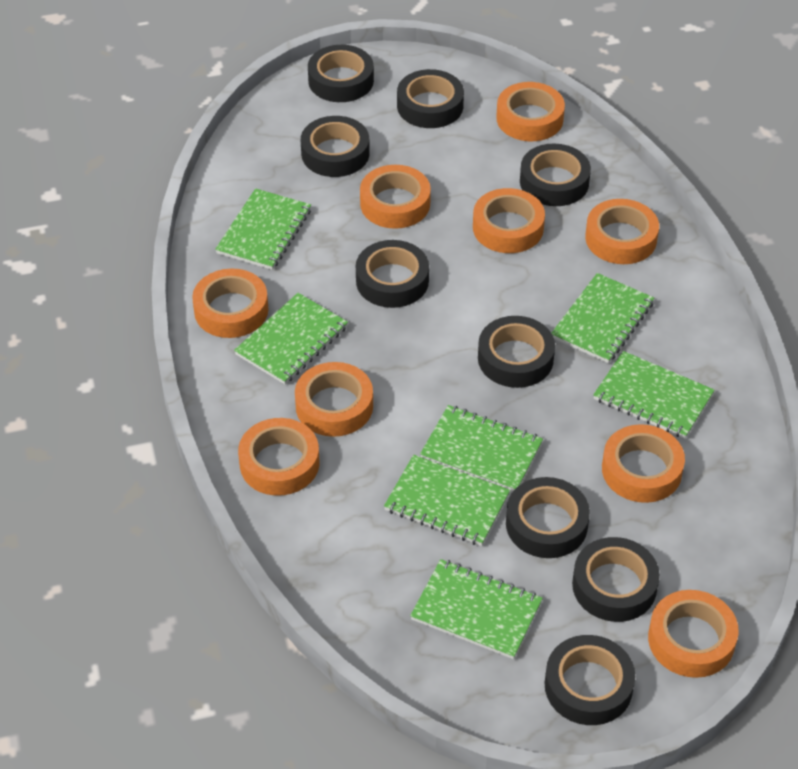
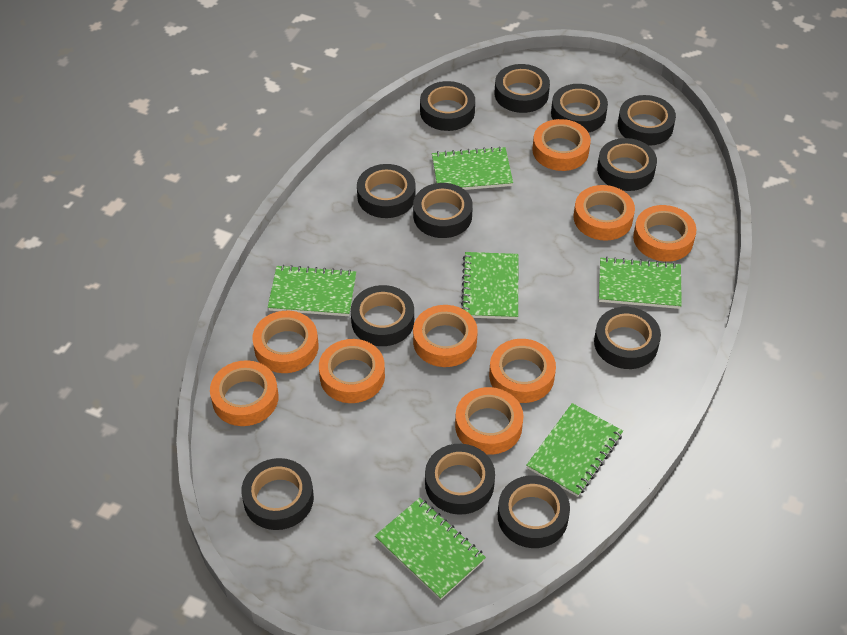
black tape: 9 -> 12
green notebook: 7 -> 6

